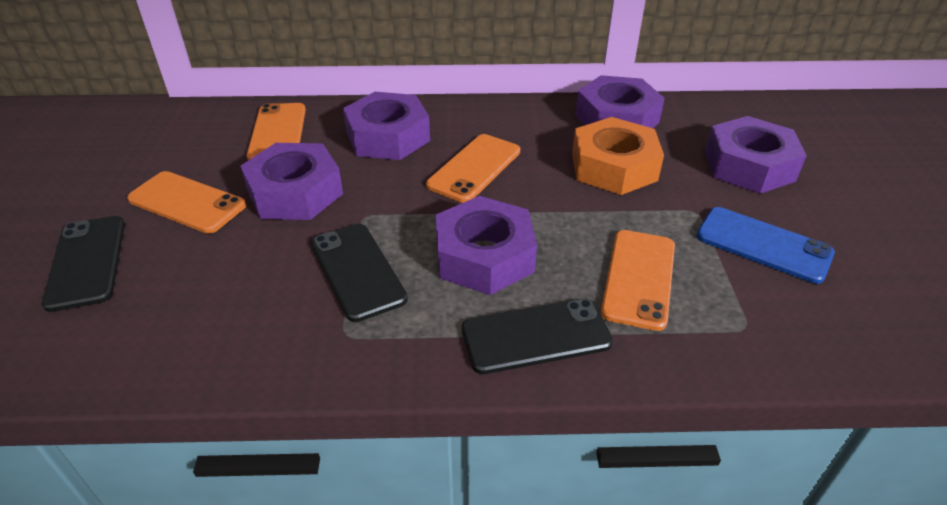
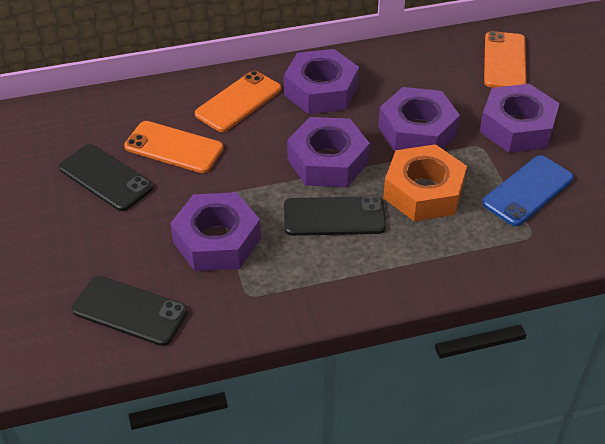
orange phone: 4 -> 3

